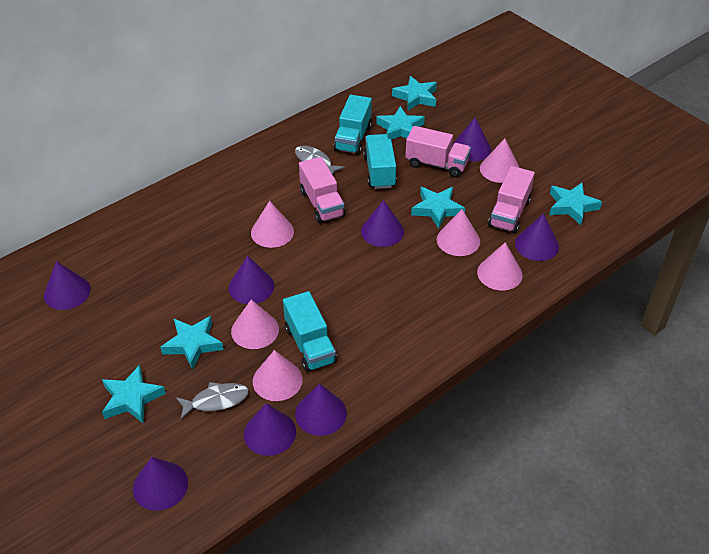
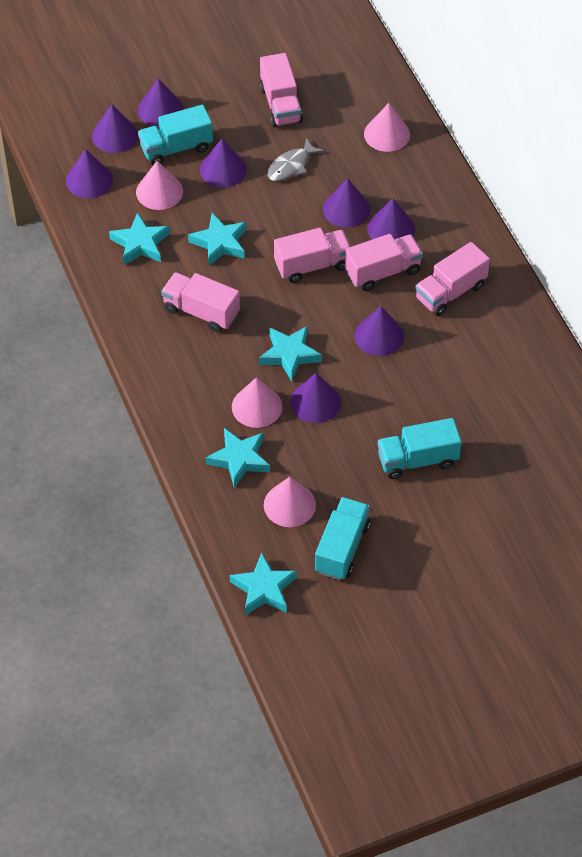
grey fish: 2 -> 1
pink cone: 6 -> 4
pink truck: 3 -> 5
turquoise star: 6 -> 5

